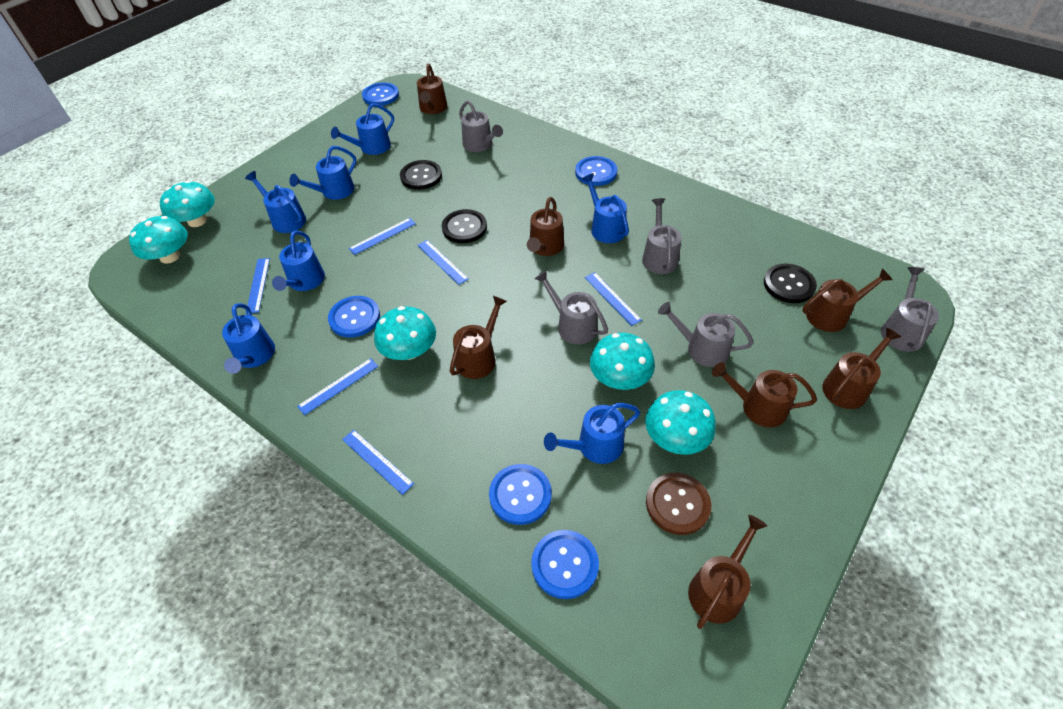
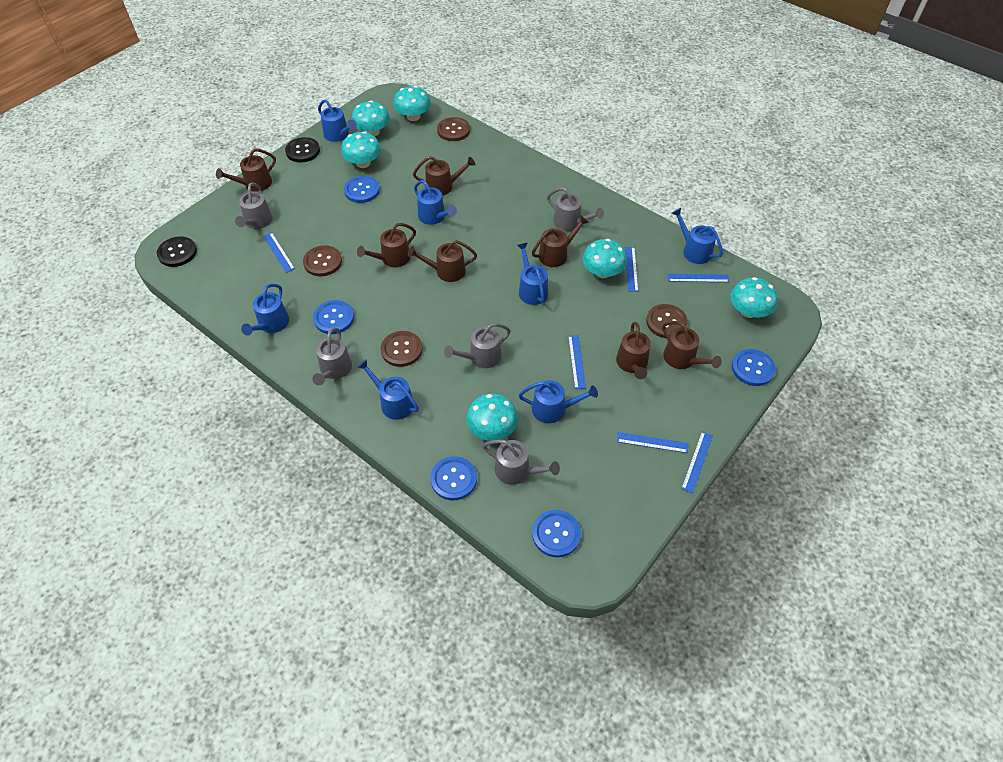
black button: 3 -> 2
brown button: 1 -> 4
turquoise mushroom: 5 -> 6

